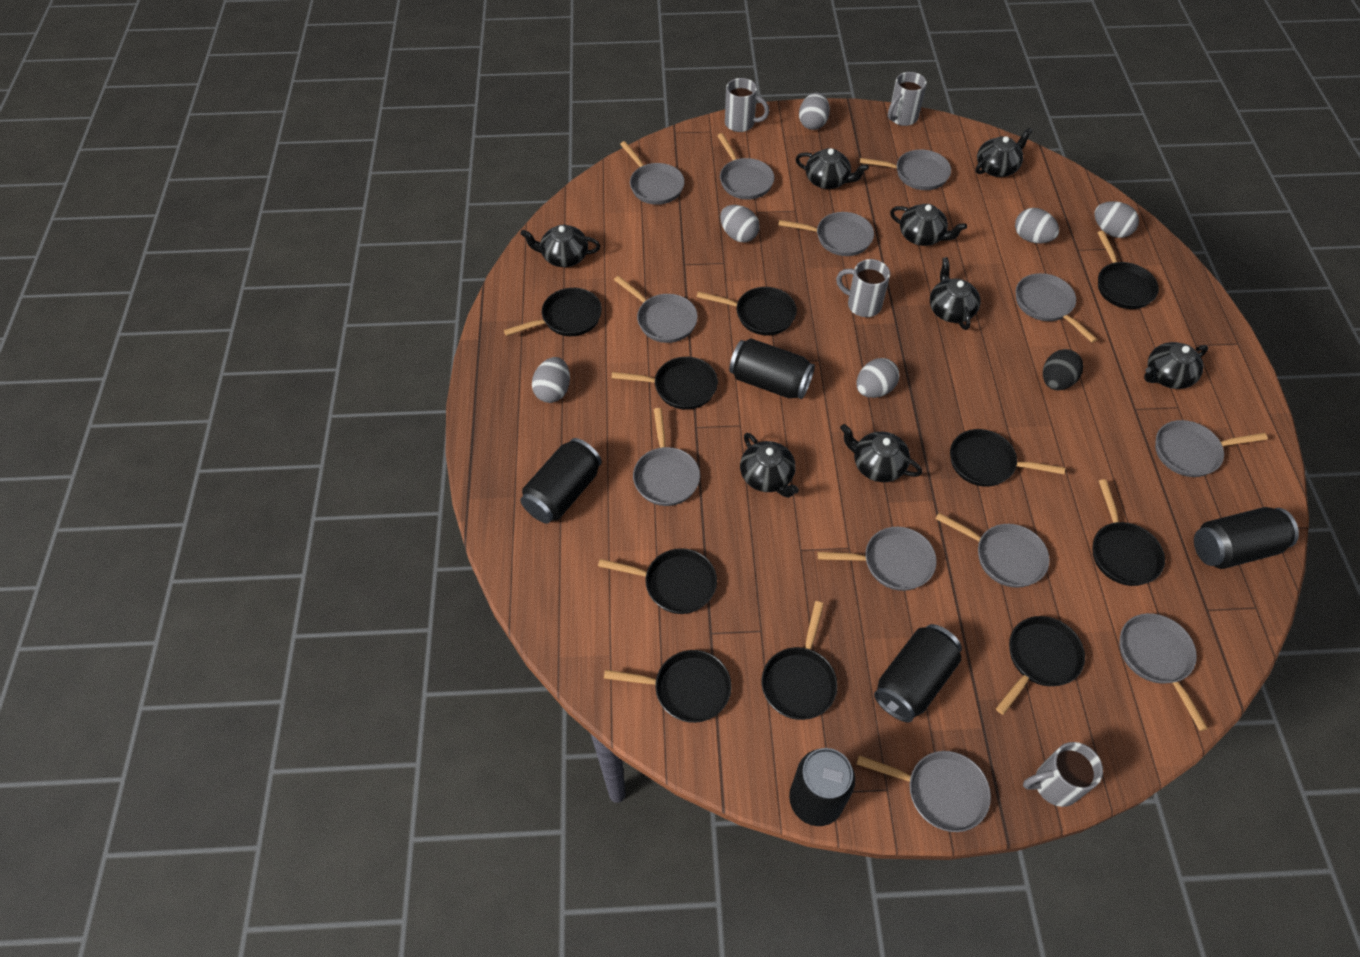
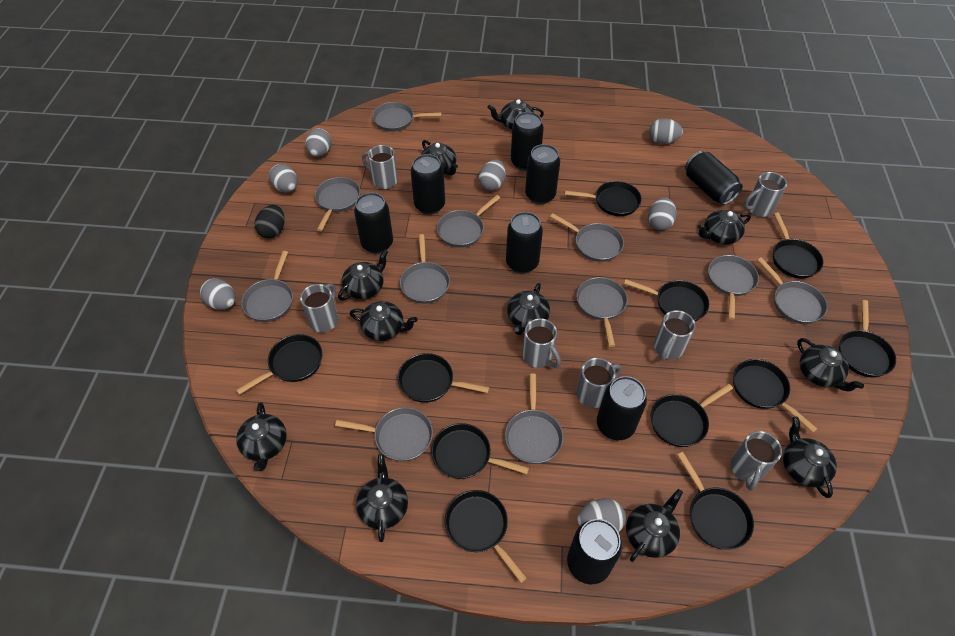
black can: 5 -> 8
black pan: 10 -> 11
black teapot: 8 -> 11
grey egg: 6 -> 7
grey mug: 4 -> 7
grey pan: 12 -> 11

